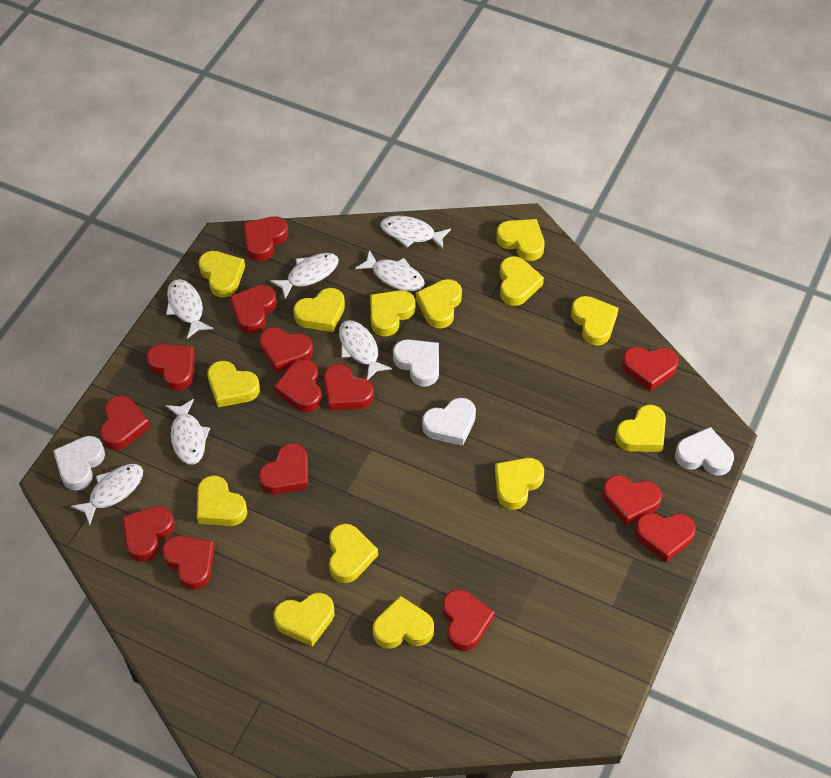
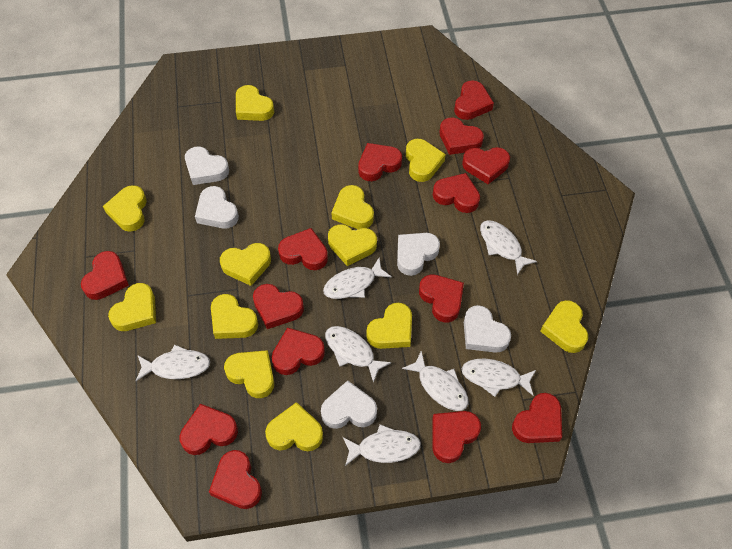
white heart: 4 -> 5
yellow heart: 14 -> 12

